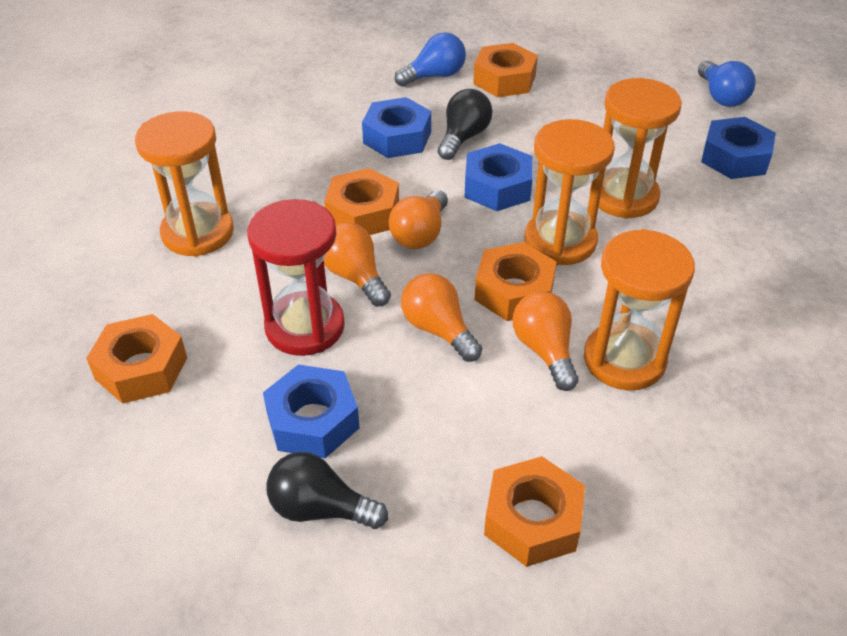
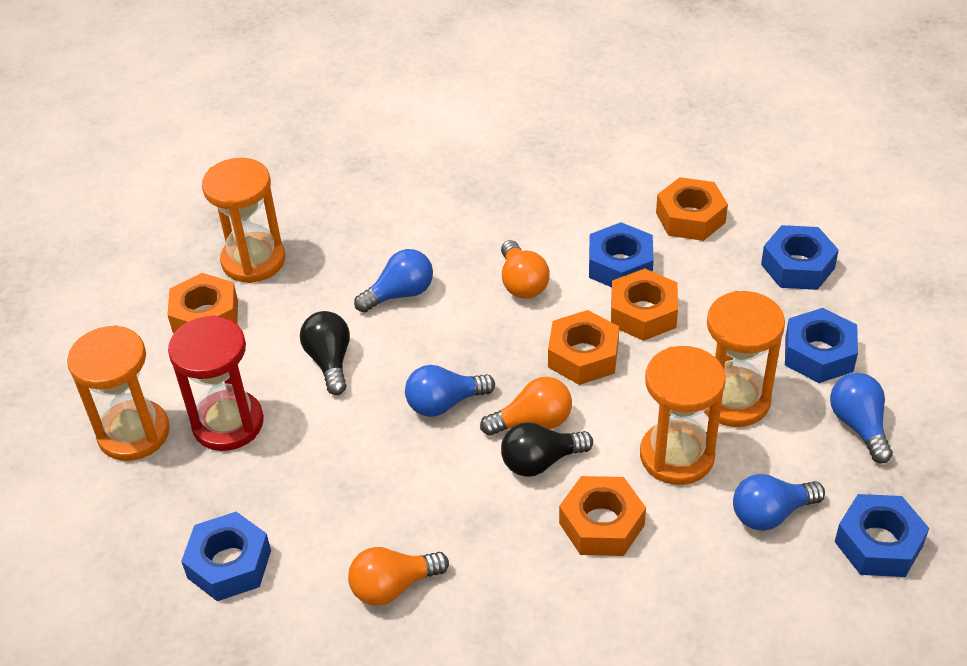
blue light bulb: 2 -> 4
blue nut: 4 -> 5
orange light bulb: 4 -> 3

